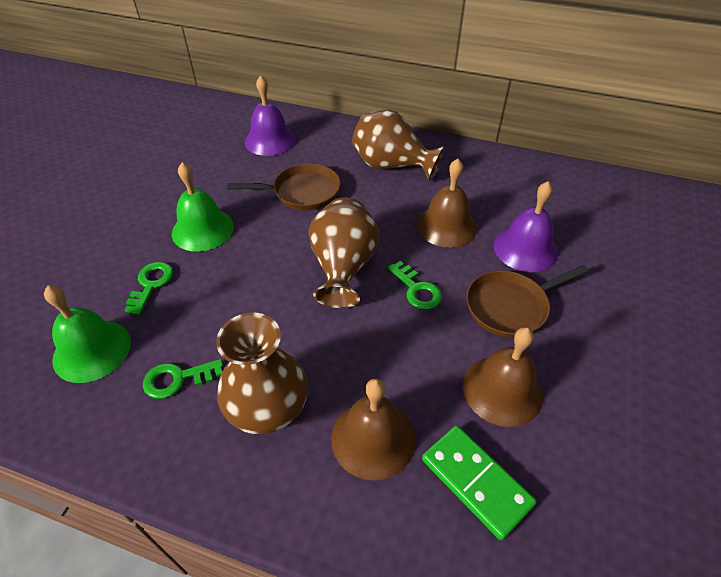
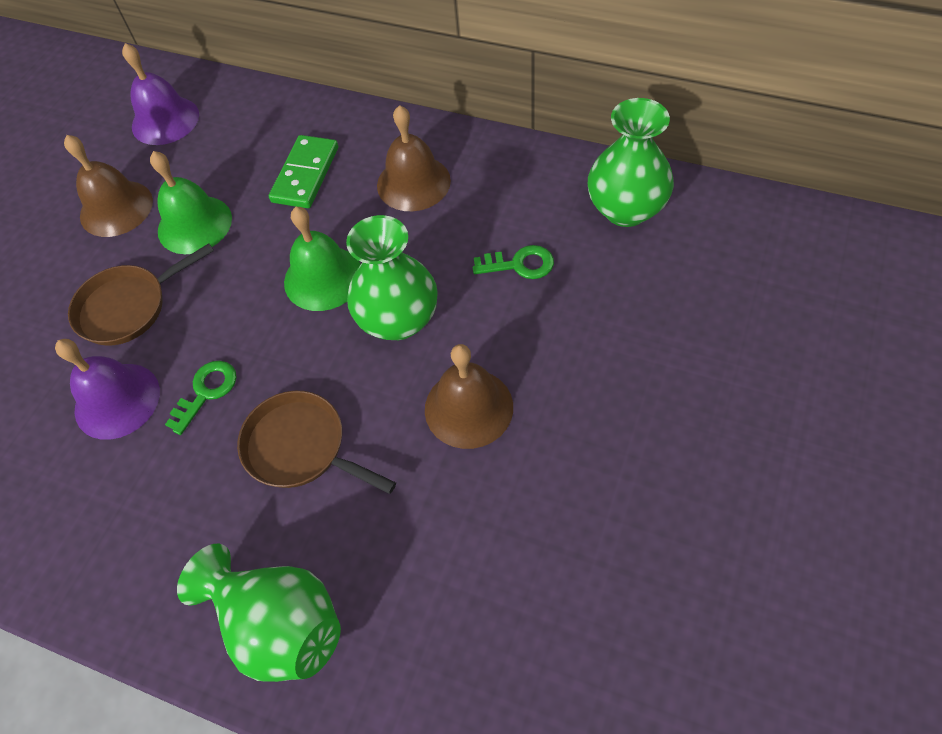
brown vase: 3 -> 0
green key: 3 -> 2
green vase: 0 -> 3

